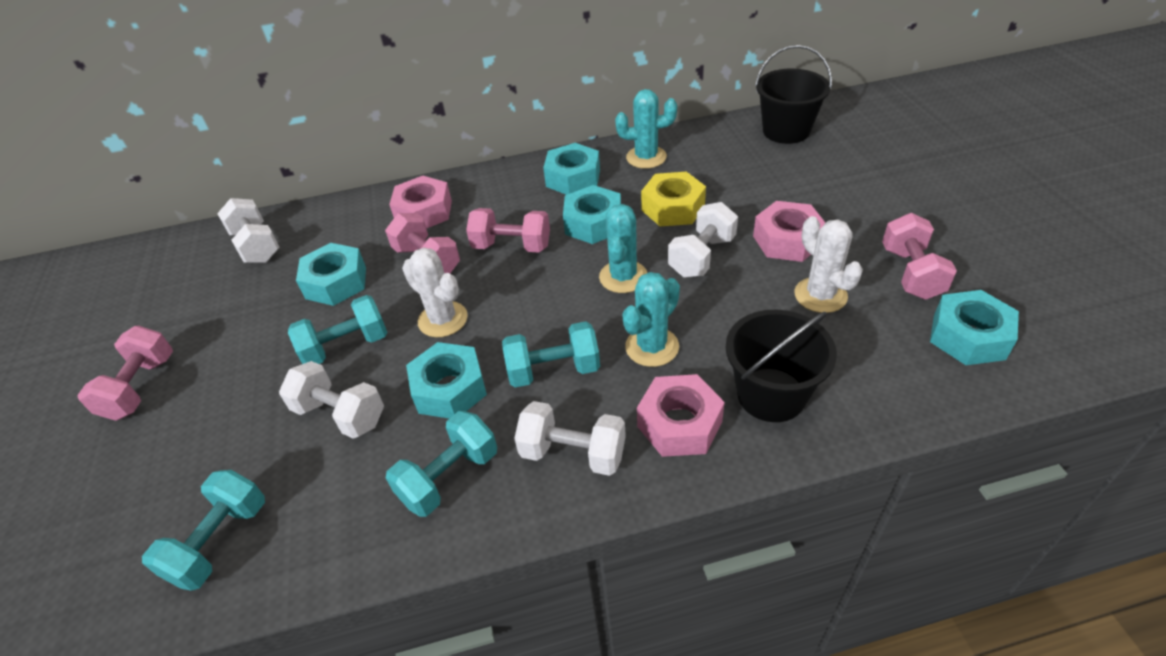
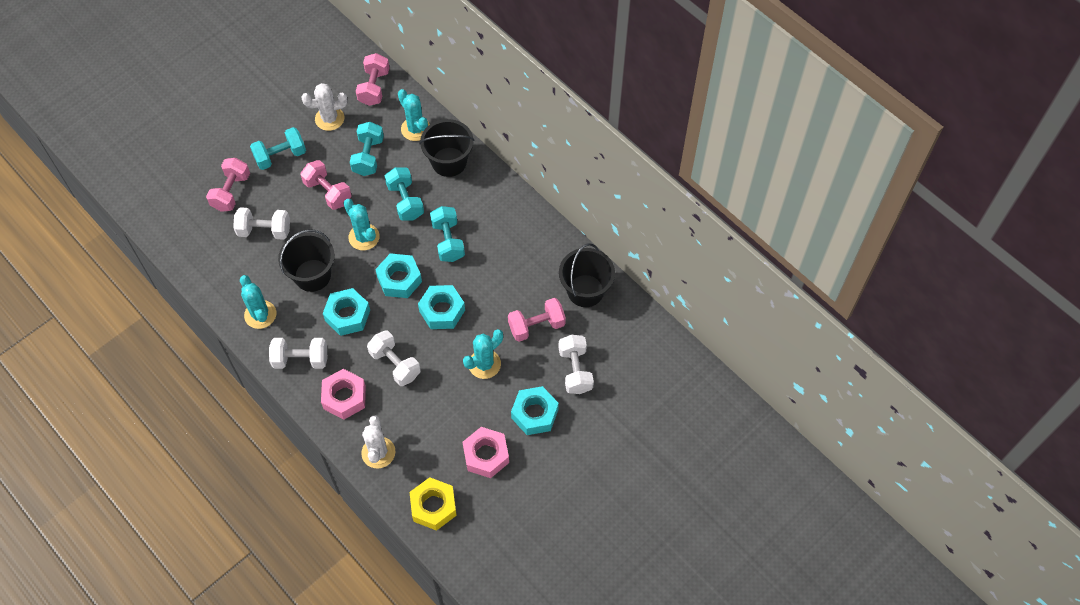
black bucket: 2 -> 3
pink nut: 3 -> 2
turquoise cactus: 3 -> 4
turquoise nut: 5 -> 4

